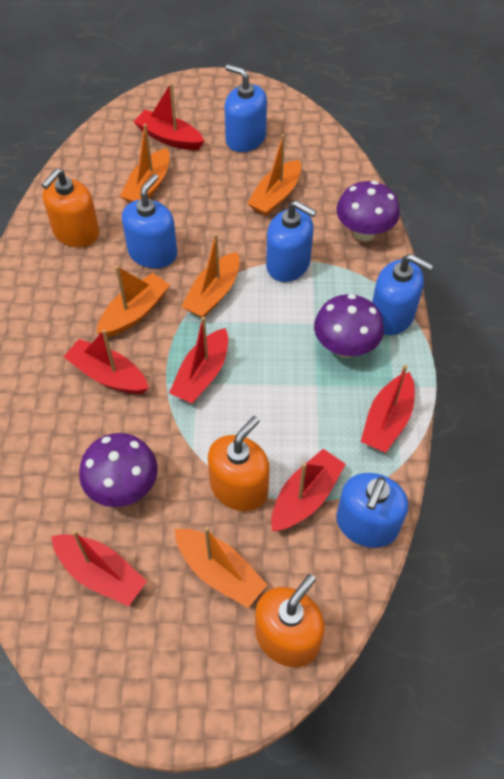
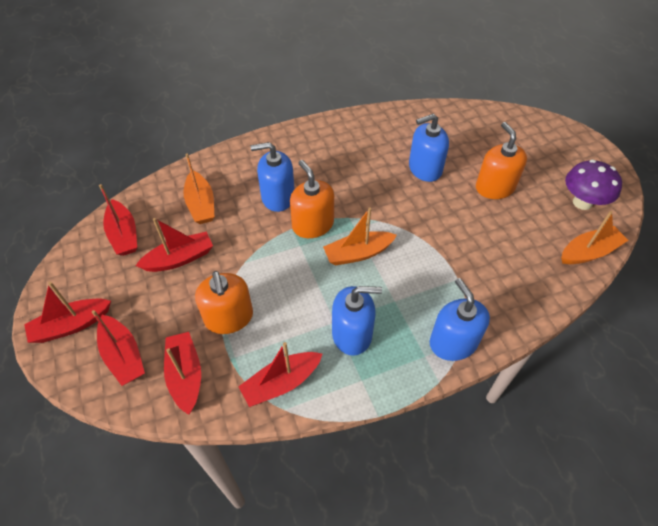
blue soap dispenser: 5 -> 4
orange boat: 5 -> 3
purple mushroom: 3 -> 1

